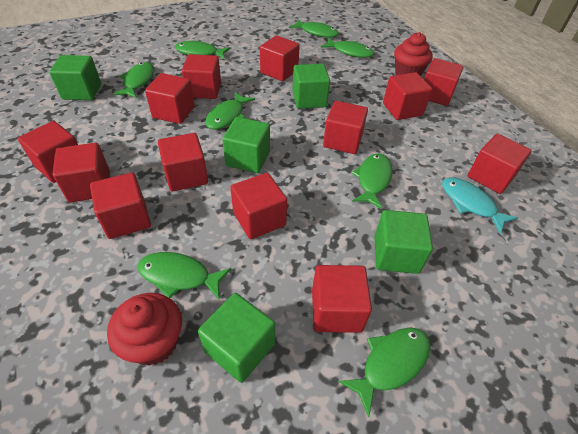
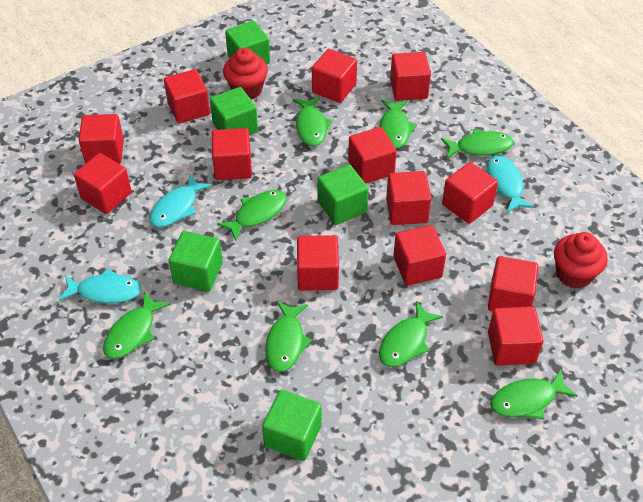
turquoise fish: 1 -> 3

